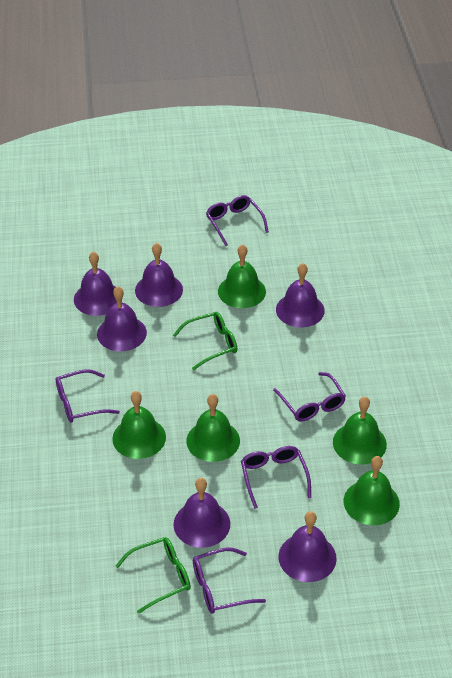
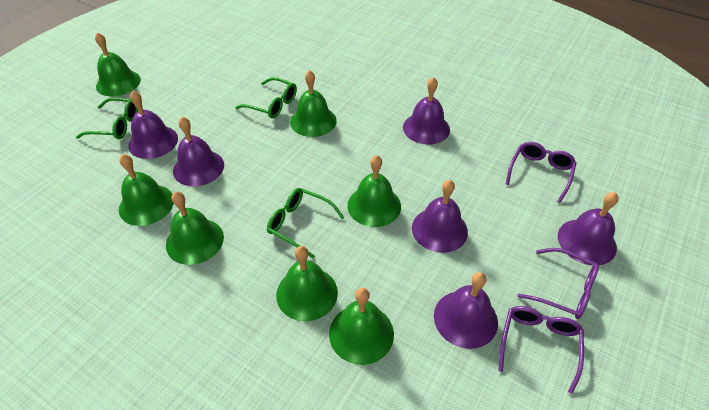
green bell: 5 -> 7
green glasses: 2 -> 3
purple glasses: 5 -> 3

